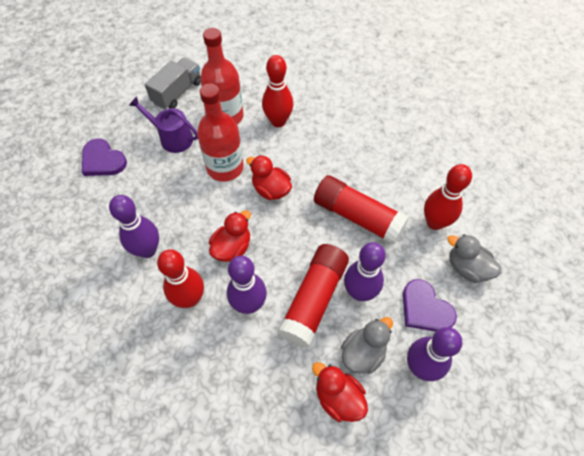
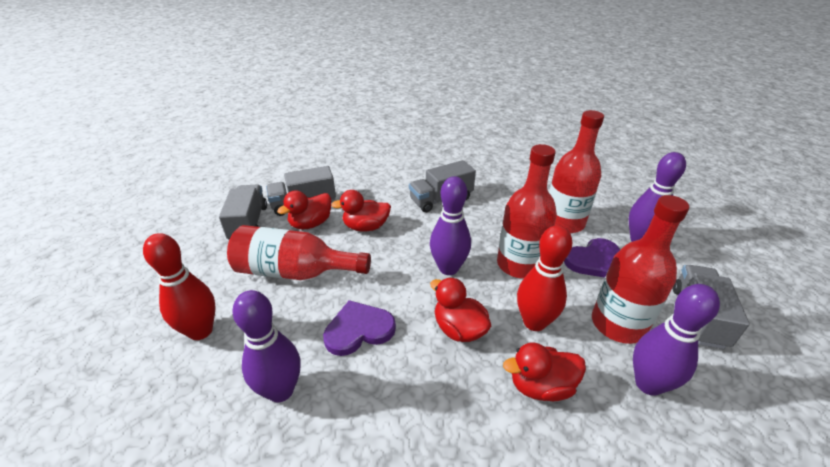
grey duck: 2 -> 0
grey truck: 1 -> 4
purple watering can: 1 -> 0
red bottle: 2 -> 4
red bowling pin: 3 -> 2
red duck: 3 -> 4
red glue stick: 2 -> 0

